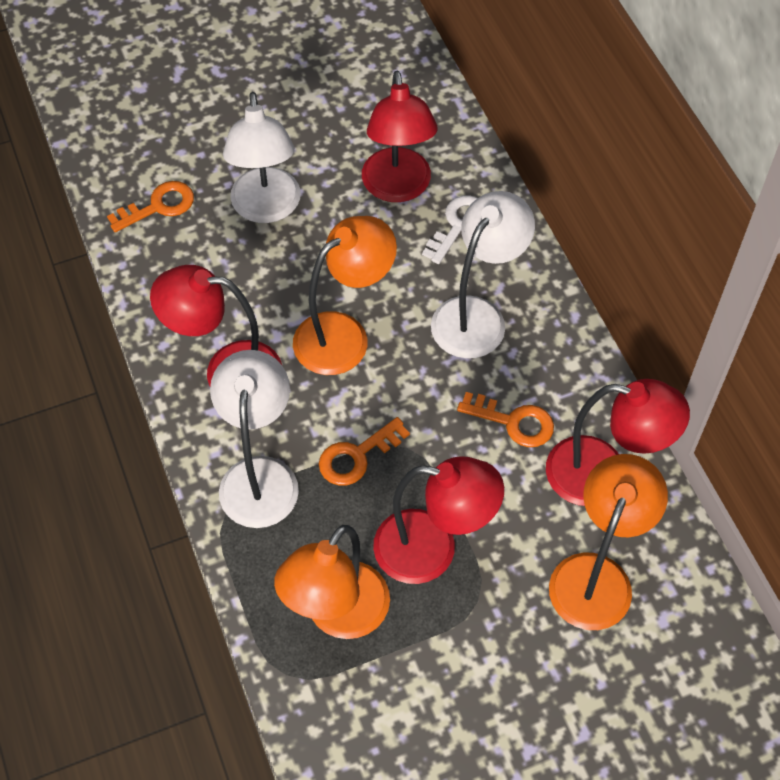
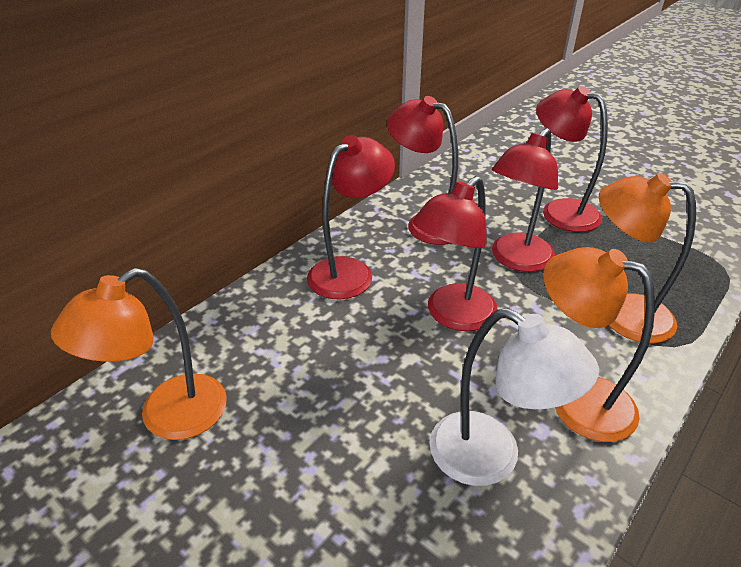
orange key: 3 -> 0
red lamp: 4 -> 5
white key: 1 -> 0
white lamp: 3 -> 1

